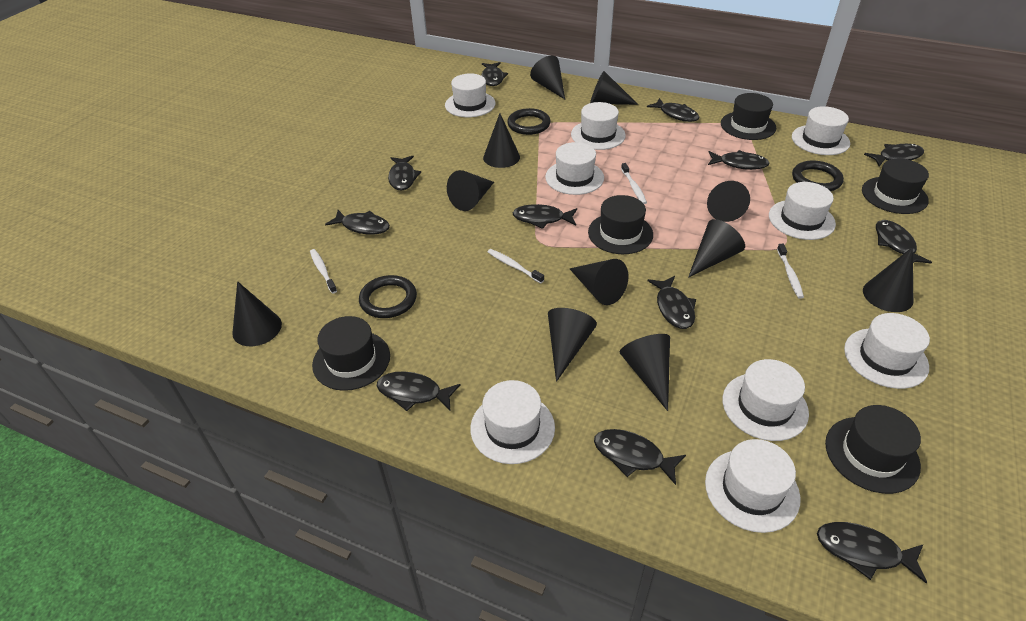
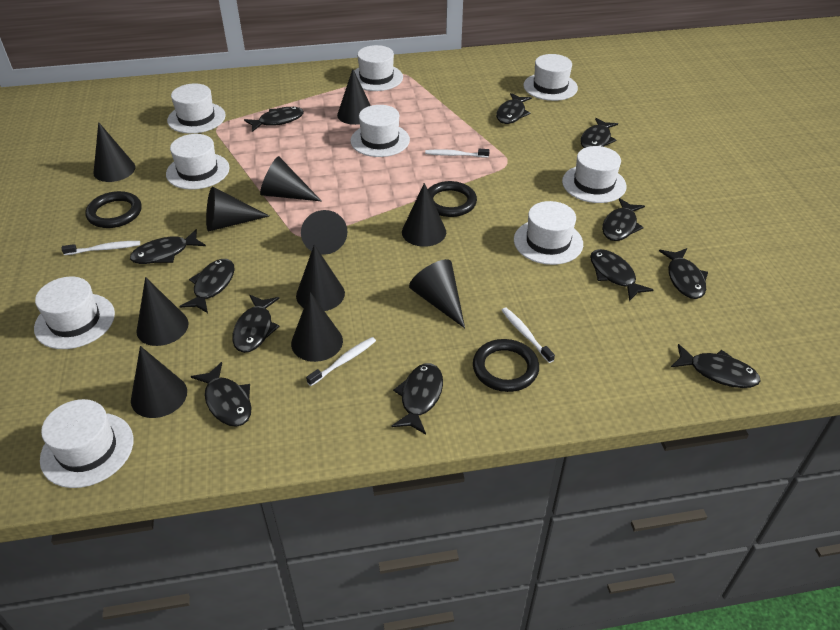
black hat: 5 -> 0

